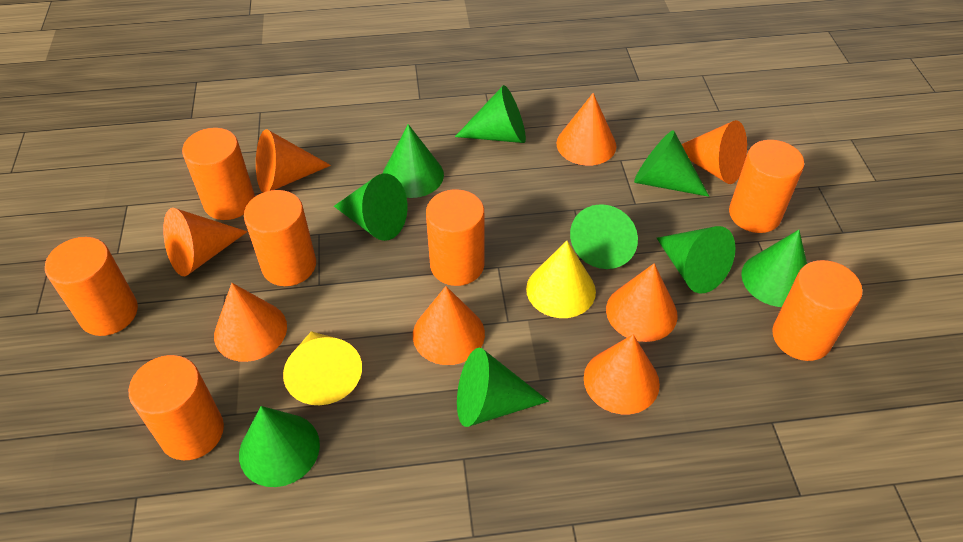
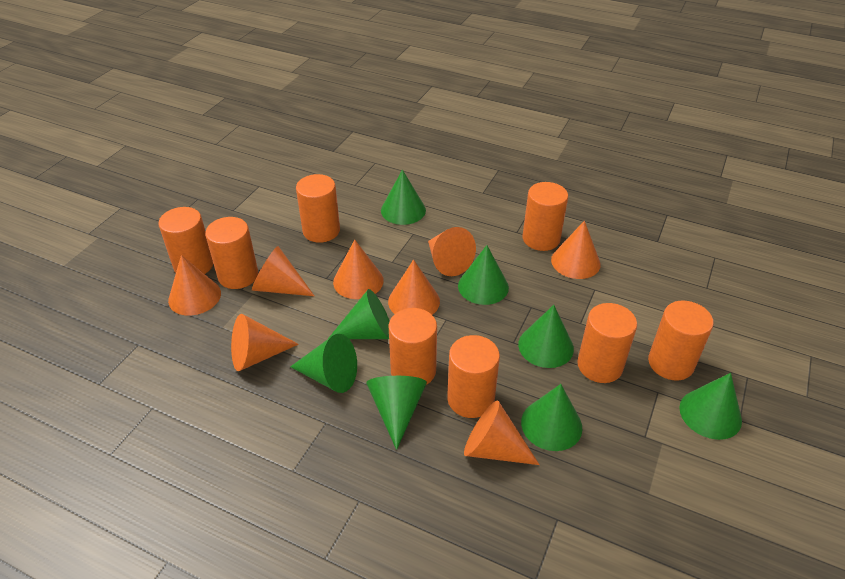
green cone: 9 -> 8
orange cylinder: 7 -> 8
yellow cone: 2 -> 0

